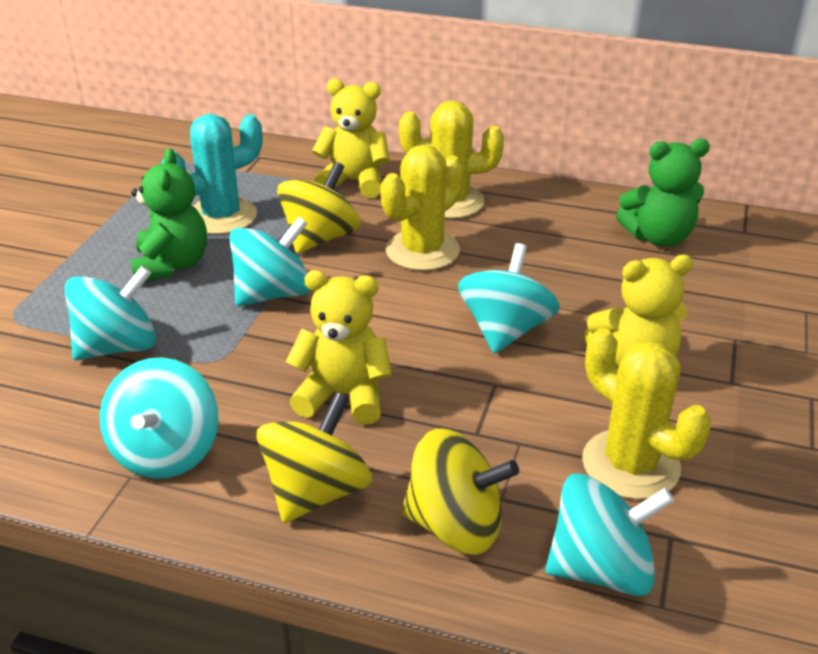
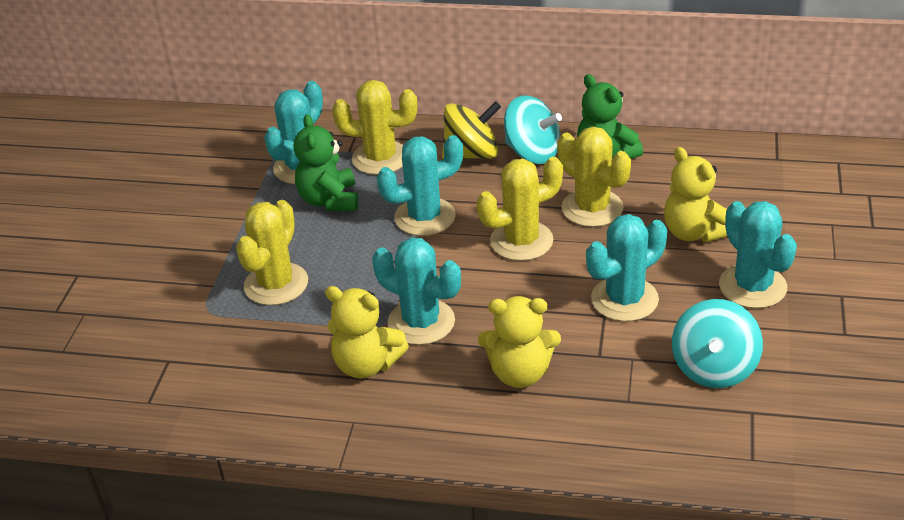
turquoise cactus: 1 -> 5
turquoise spinning top: 5 -> 2
yellow cactus: 3 -> 4
yellow spinning top: 3 -> 1

